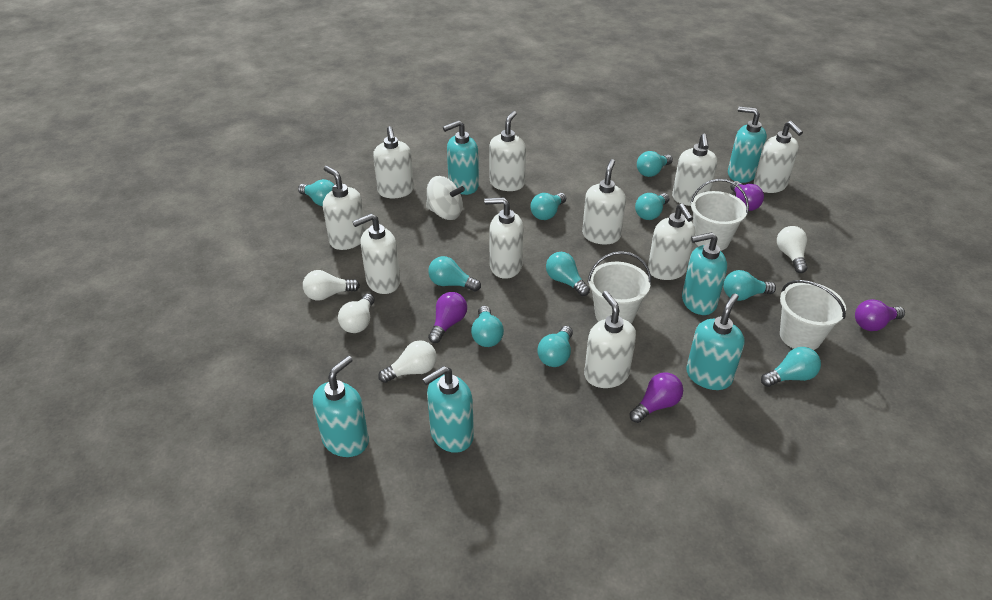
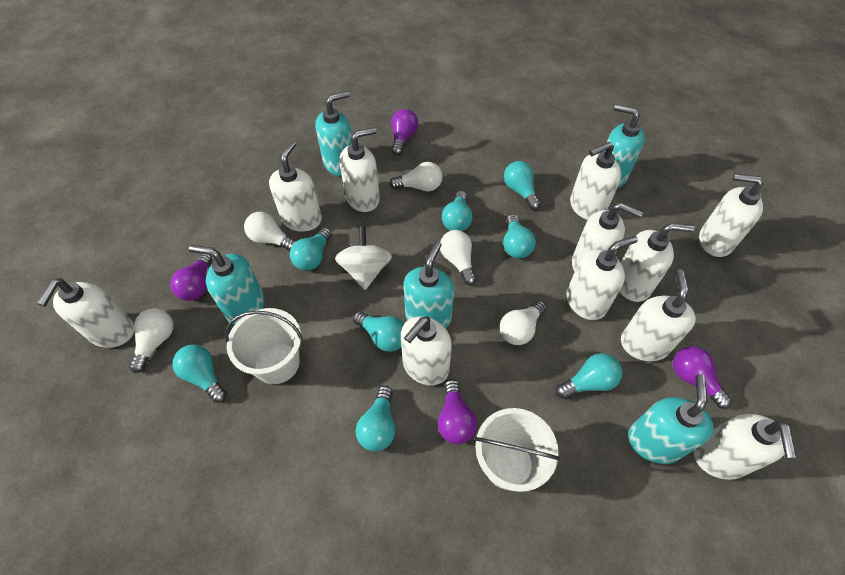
turquoise light bulb: 10 -> 8
turquoise soap dispenser: 6 -> 5
white bucket: 3 -> 2
white light bulb: 4 -> 5
white soap dispenser: 10 -> 11

